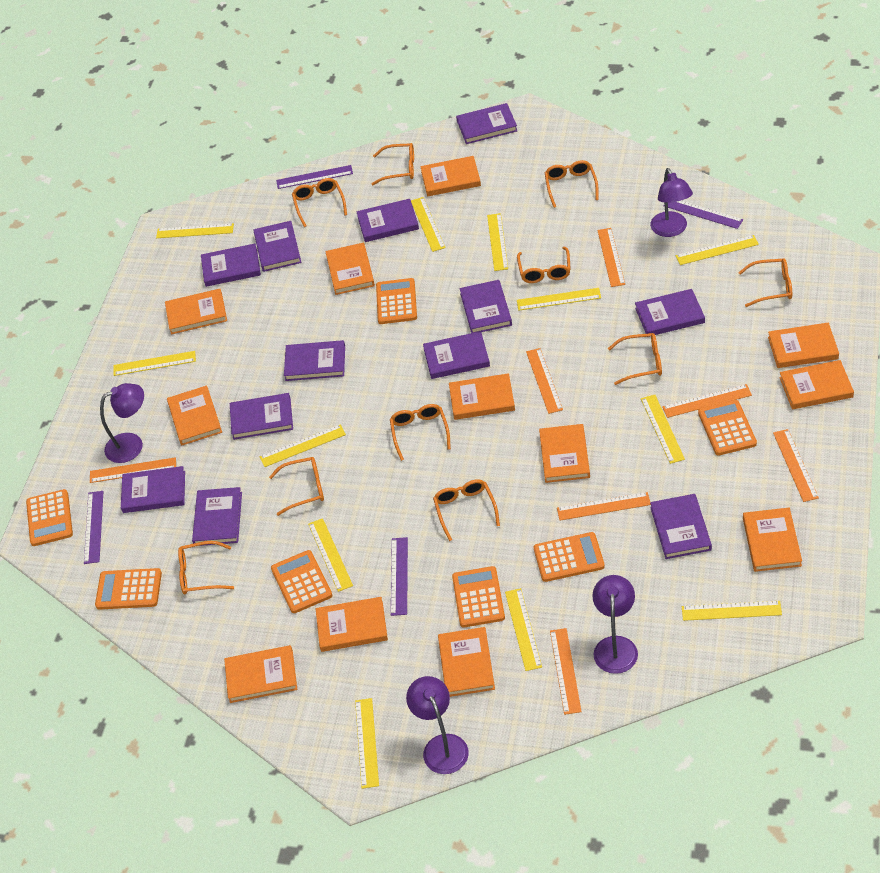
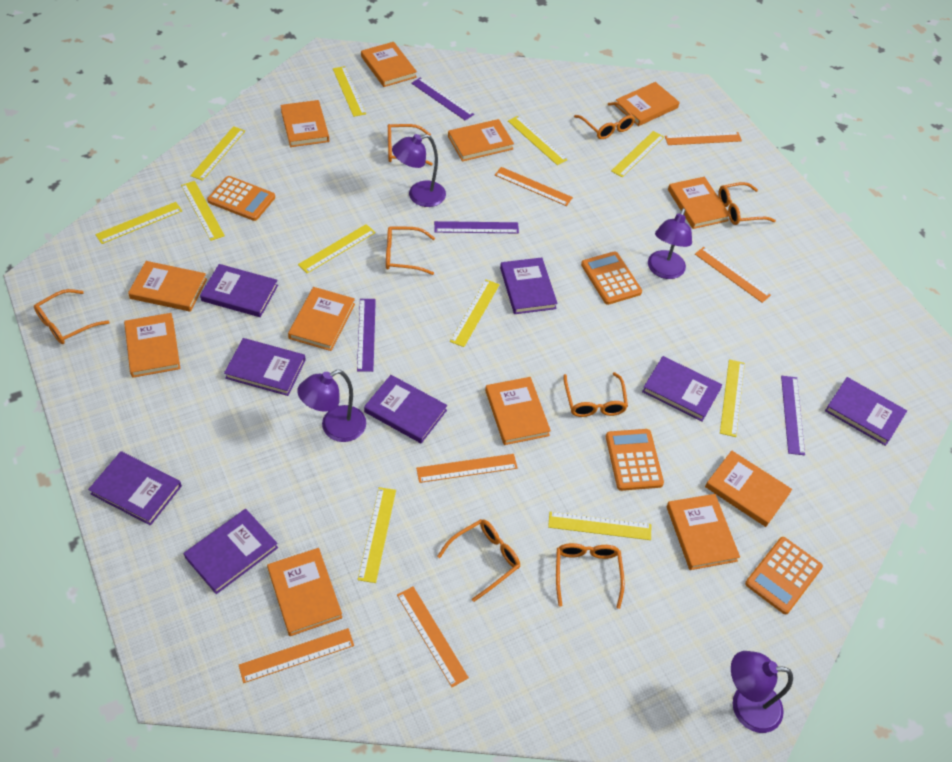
orange calculator: 7 -> 4
orange glasses: 10 -> 8
orange ruler: 7 -> 6
purple book: 12 -> 8
yellow ruler: 12 -> 11

